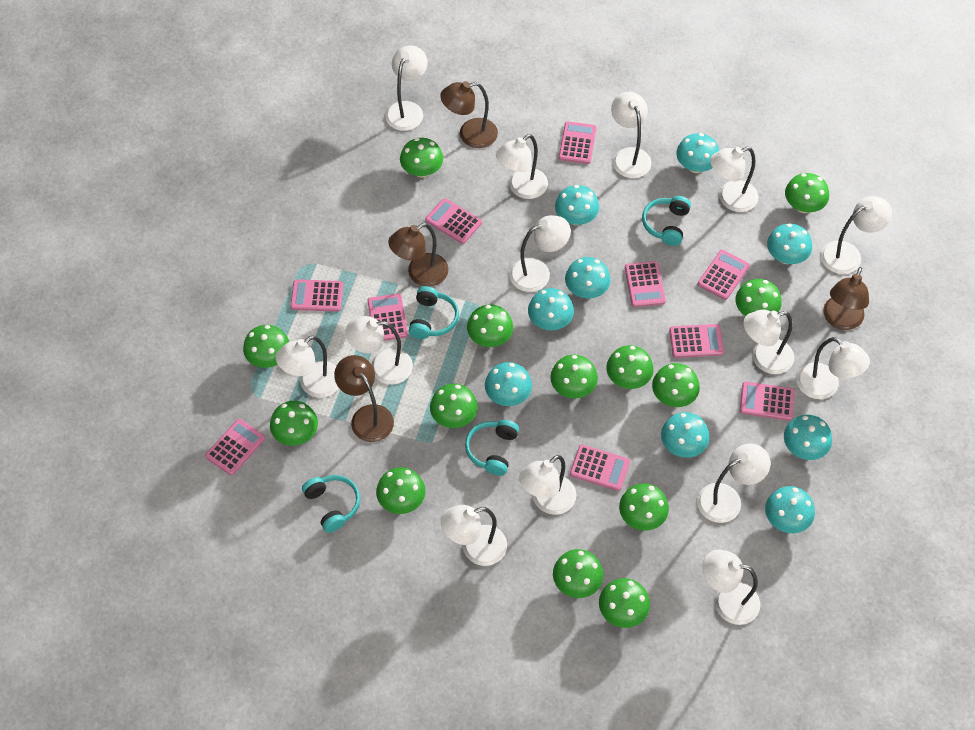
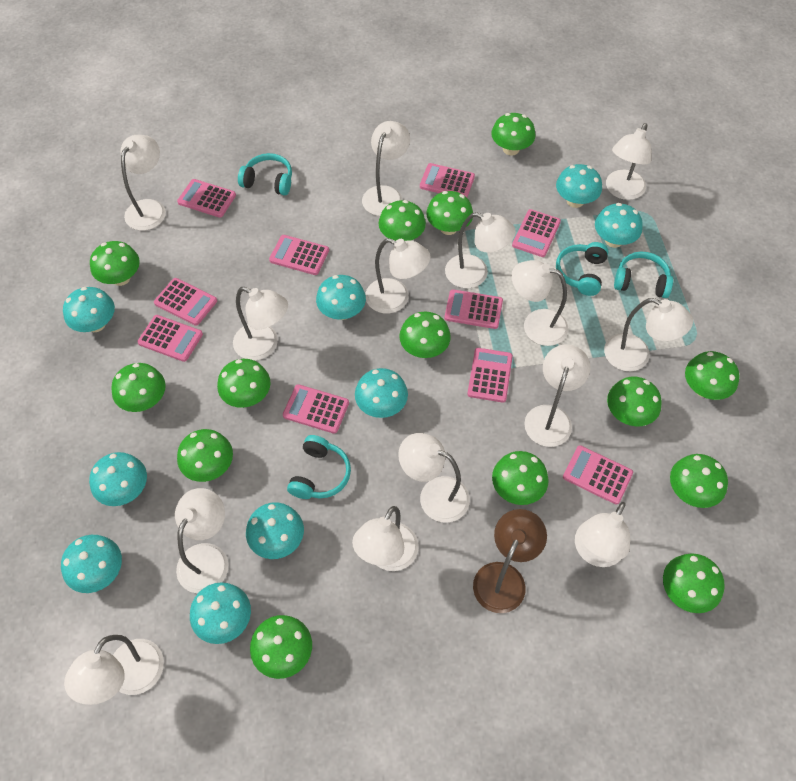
brown lamp: 4 -> 1

